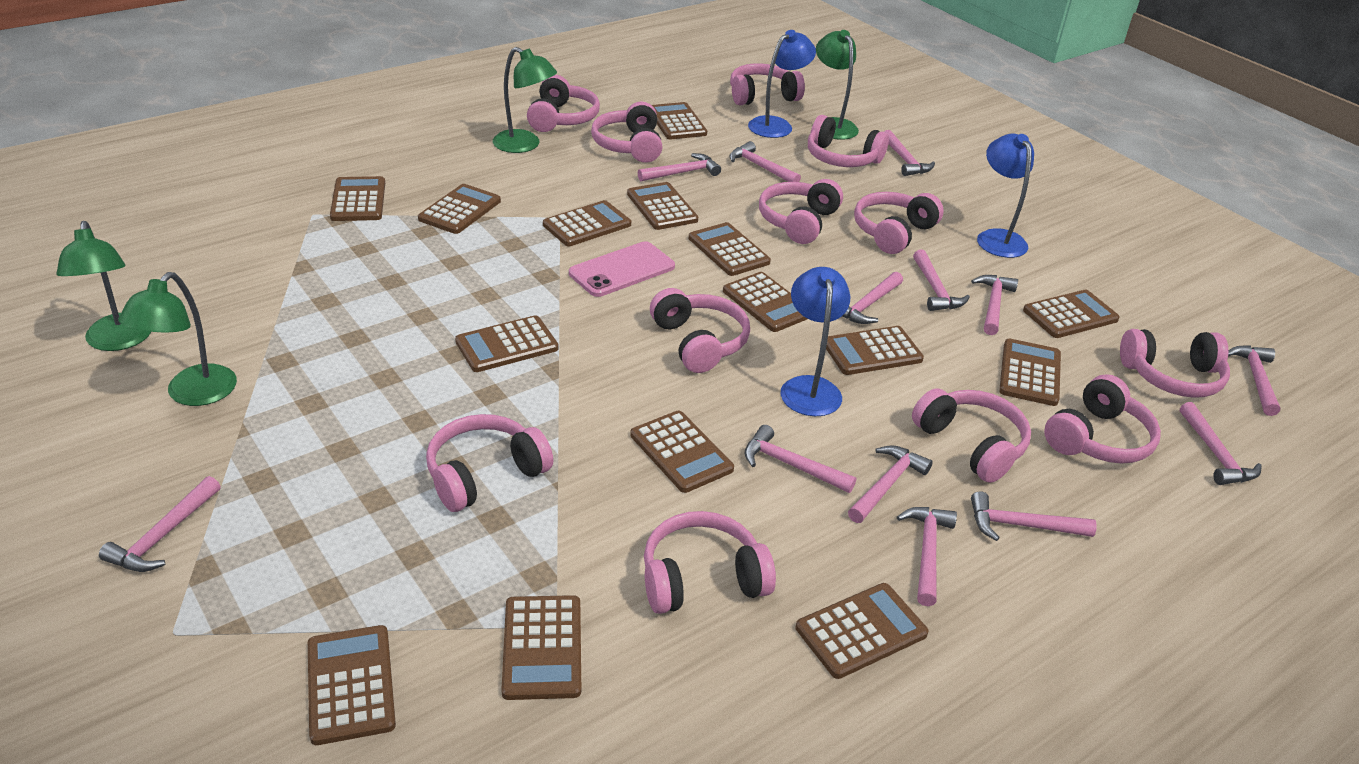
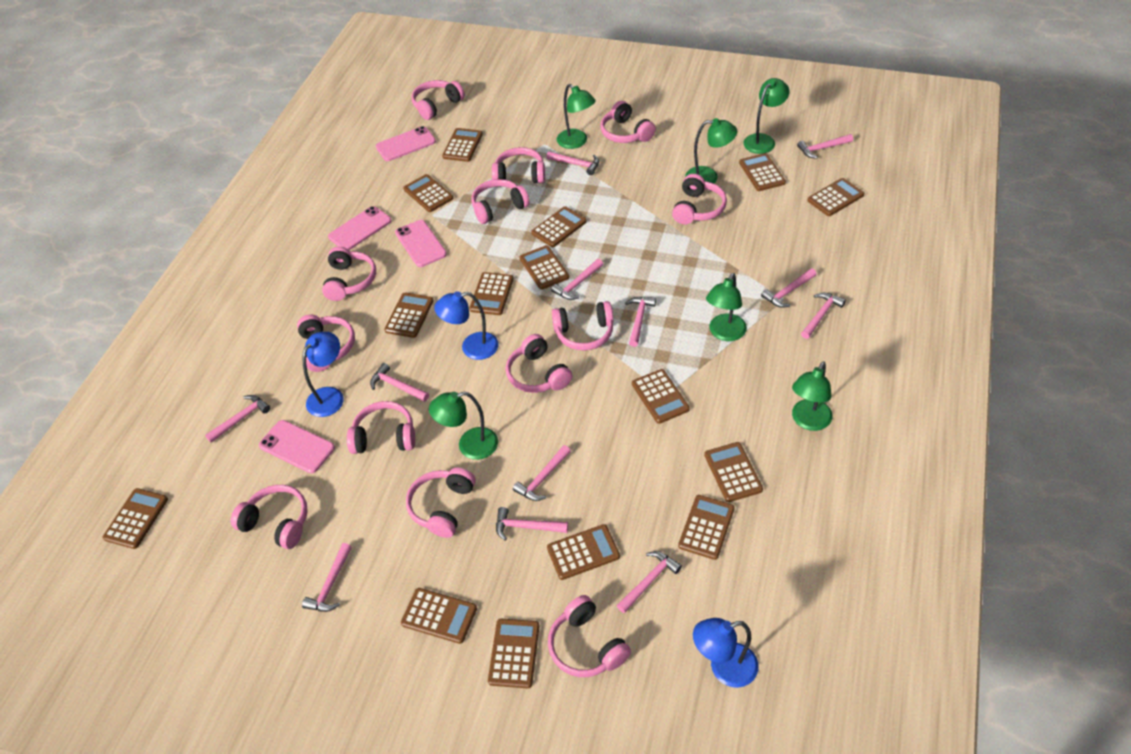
green lamp: 4 -> 6
pink hammer: 13 -> 12
pink headphones: 12 -> 13
pink phone: 1 -> 4

